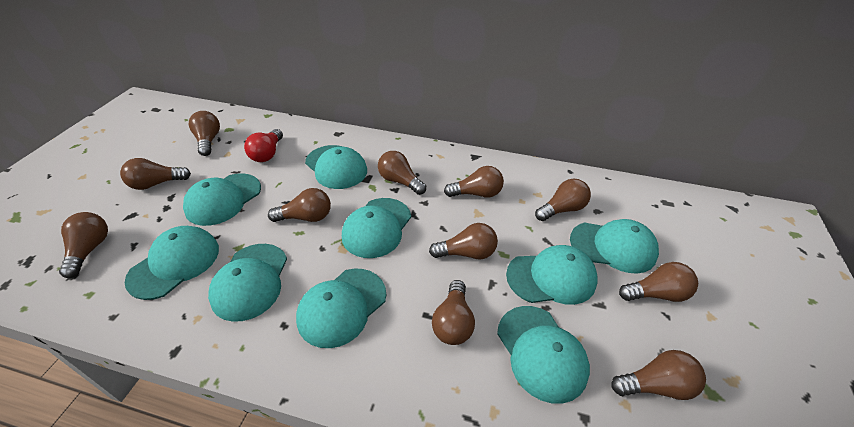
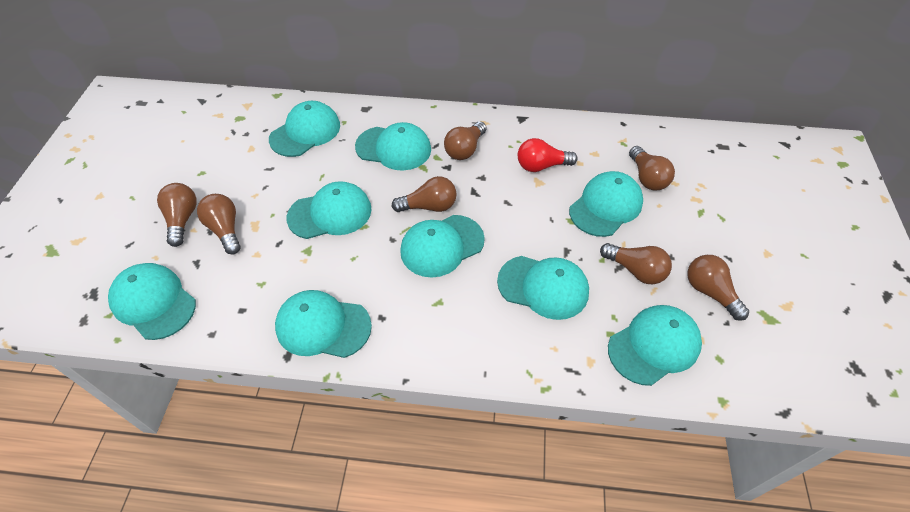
brown light bulb: 11 -> 7

